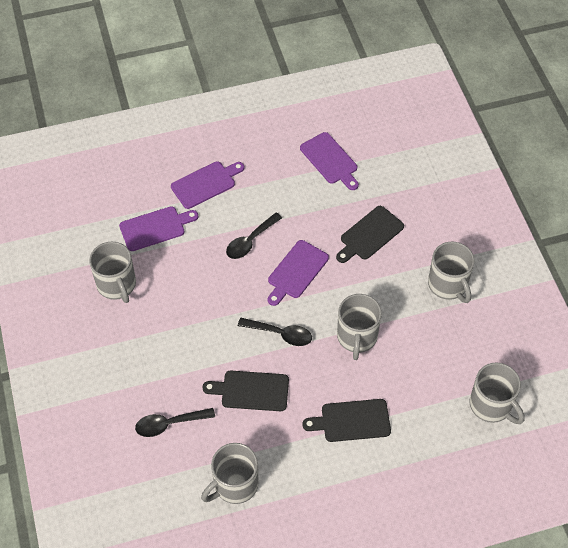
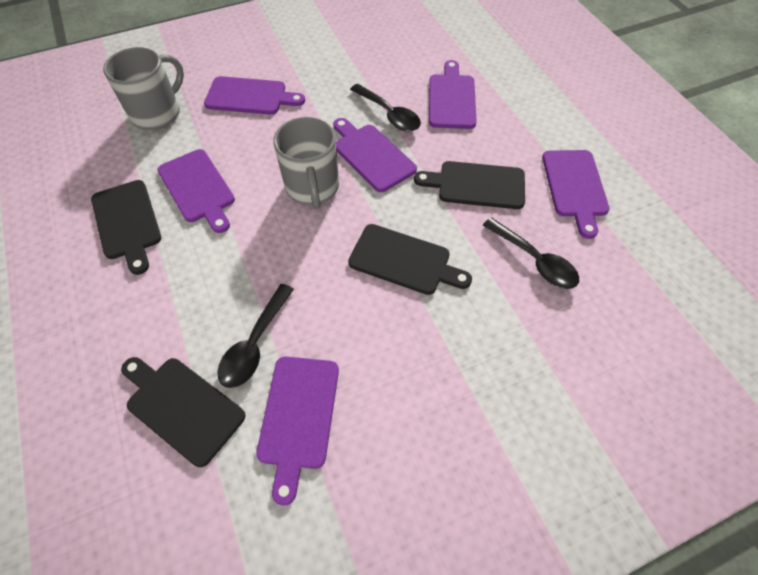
black cutting board: 3 -> 4
grey mug: 5 -> 2
purple cutting board: 4 -> 6

